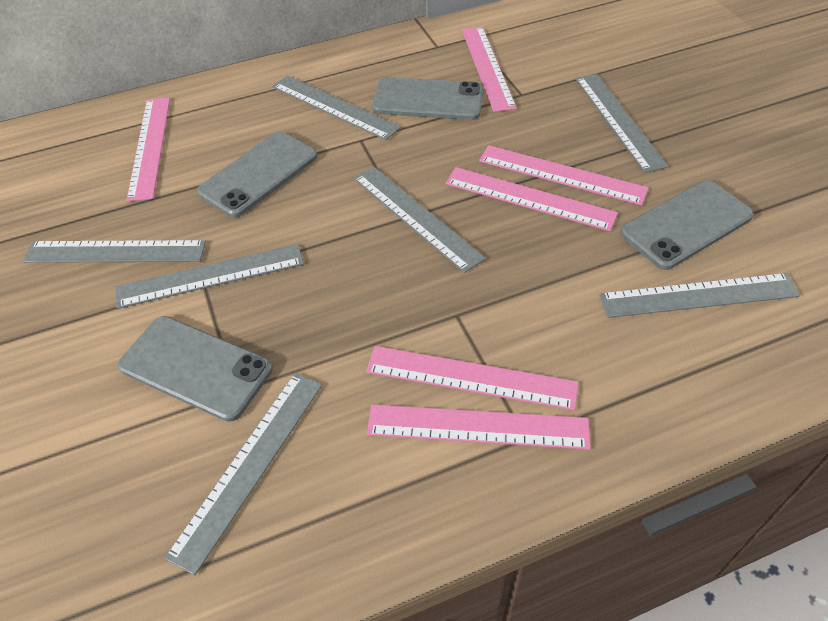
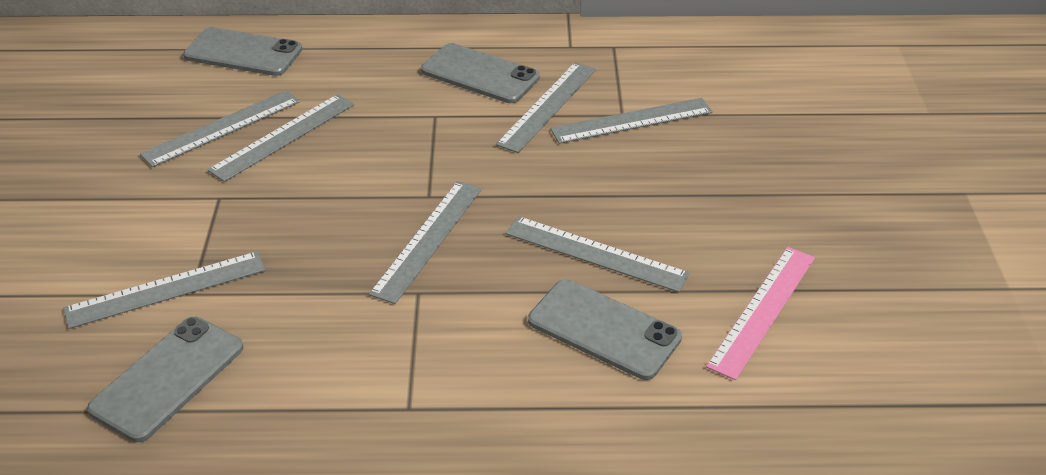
pink ruler: 6 -> 1

